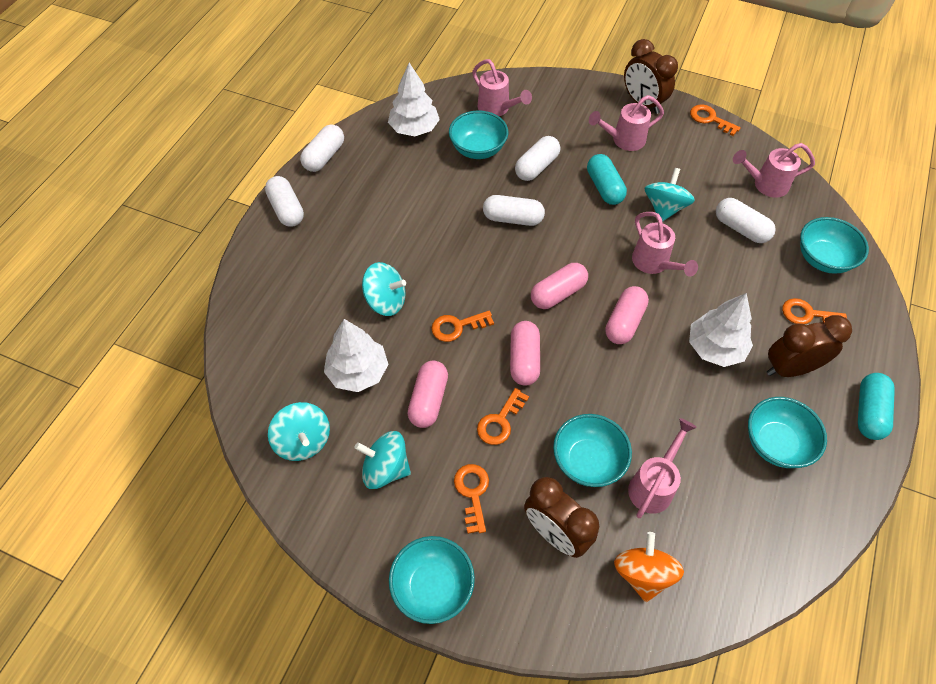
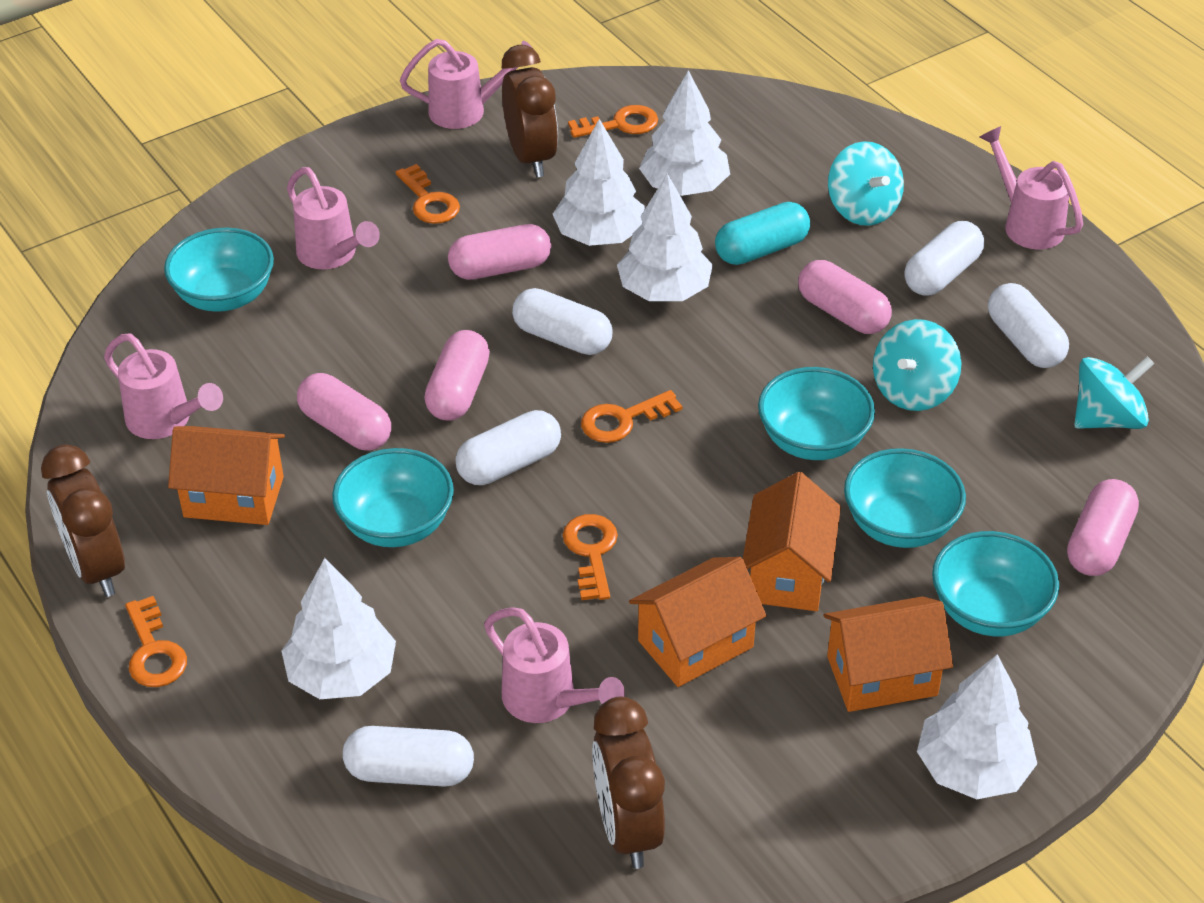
orange house: 0 -> 4
orange spinning top: 1 -> 0
pink capsule: 4 -> 5
turquoise capsule: 2 -> 1
turquoise spinning top: 4 -> 3
white tree: 3 -> 5

